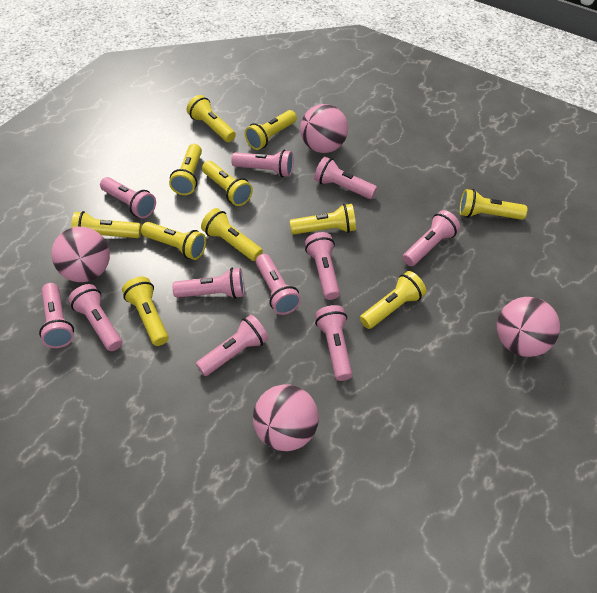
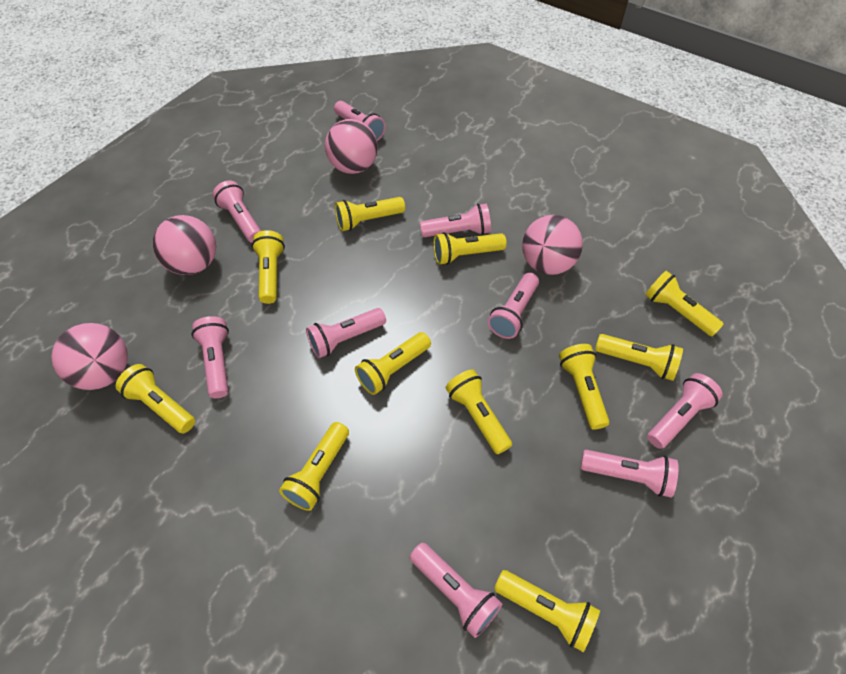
pink flashlight: 11 -> 9

